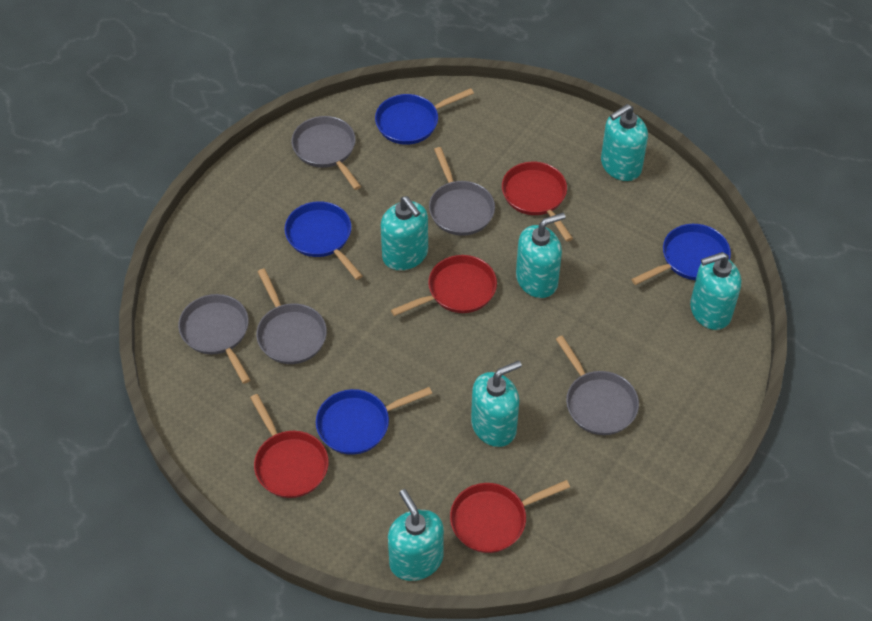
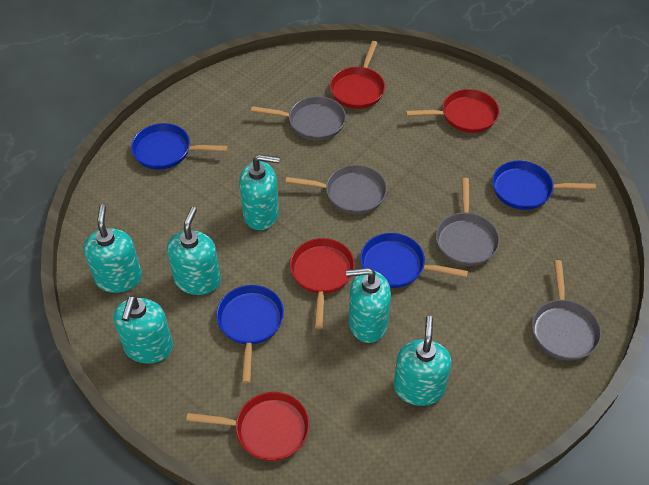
grey pan: 5 -> 4

